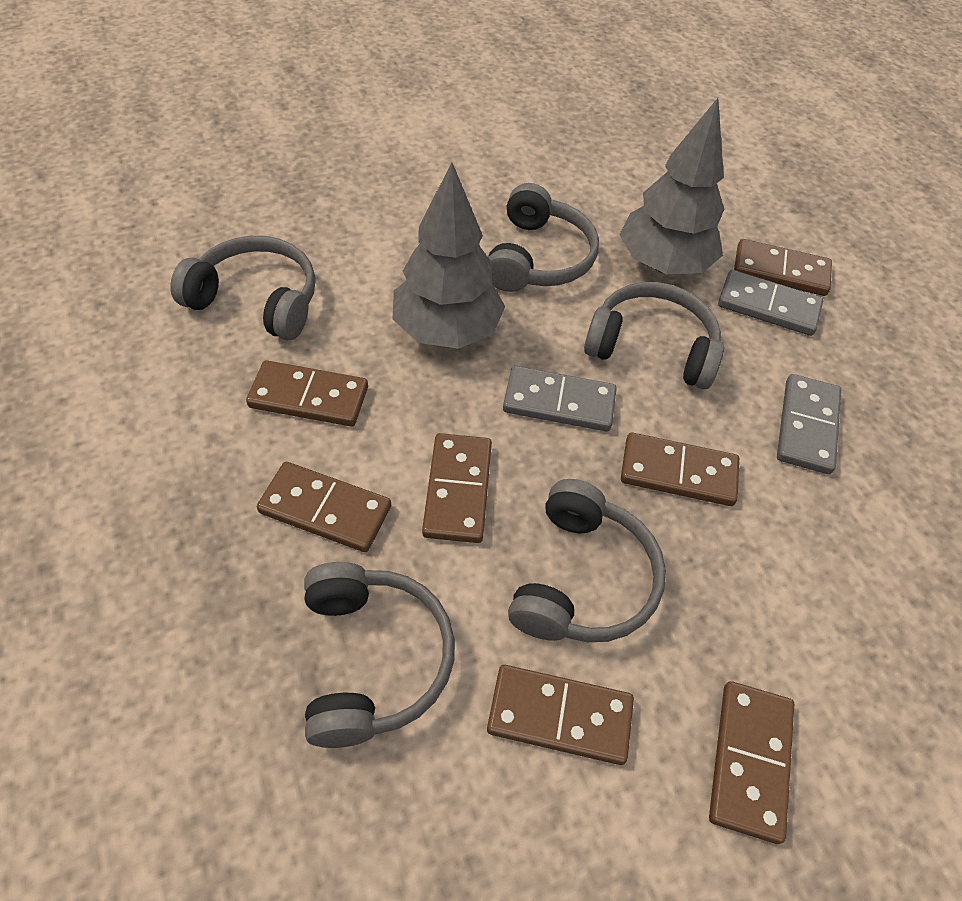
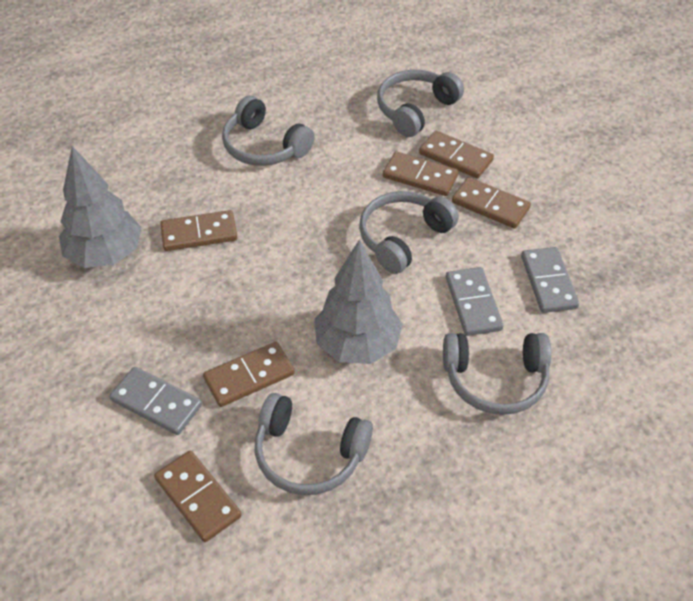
brown domino: 7 -> 6

